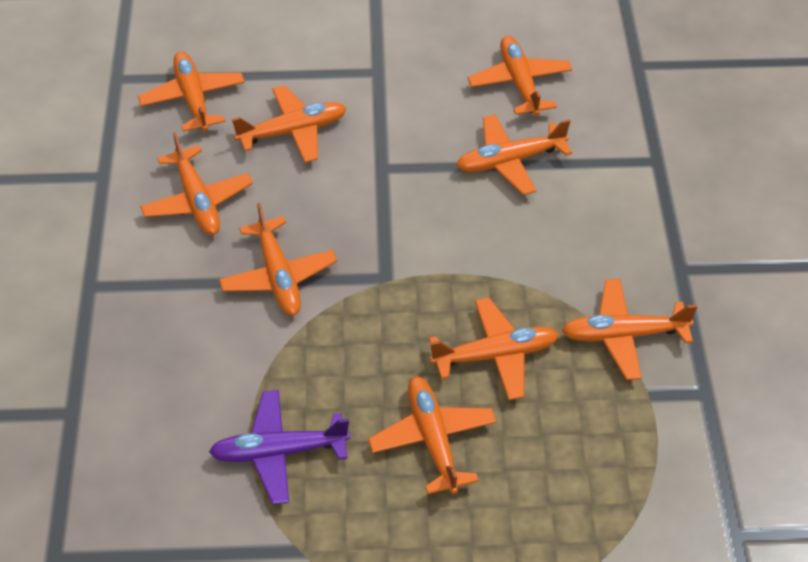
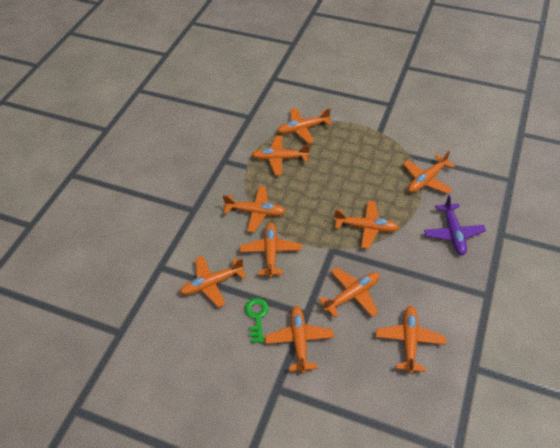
green key: 0 -> 1
orange plane: 9 -> 10

